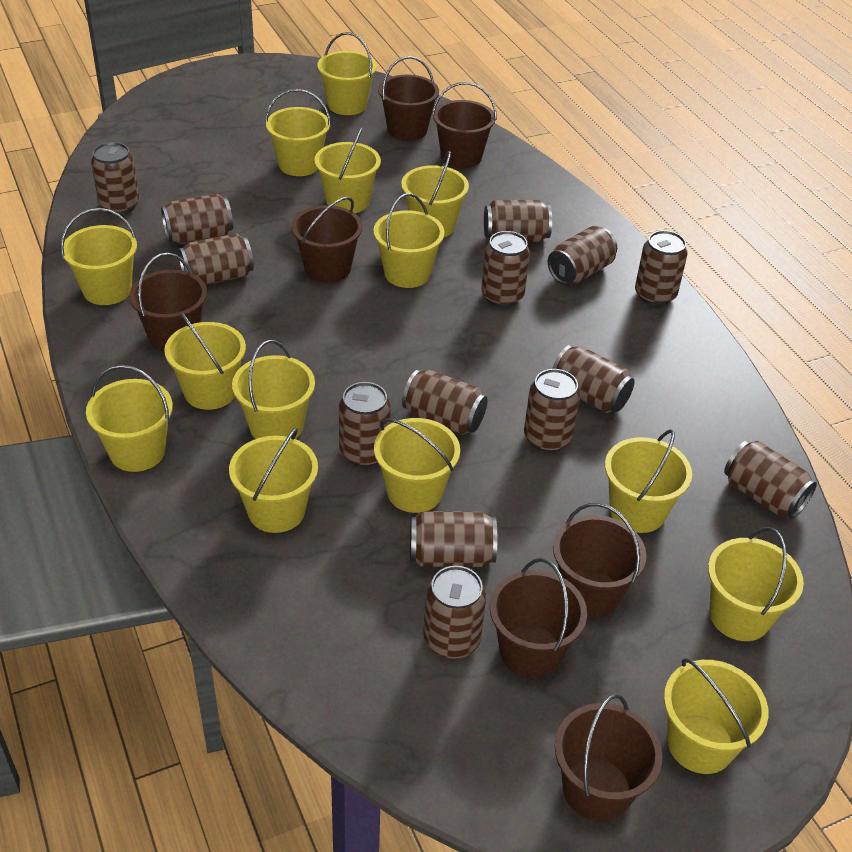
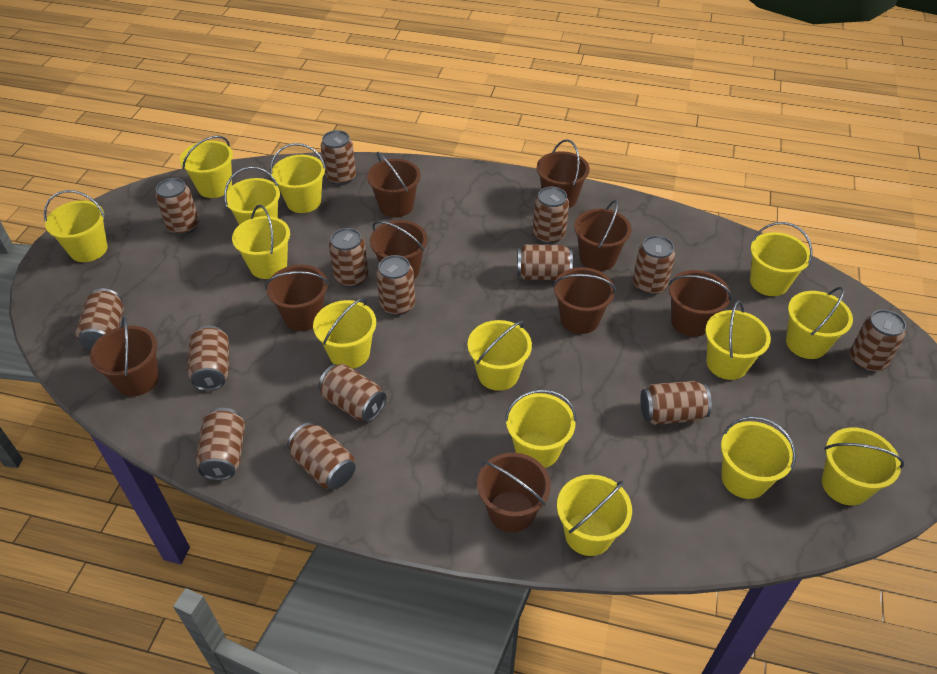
brown bucket: 7 -> 9

